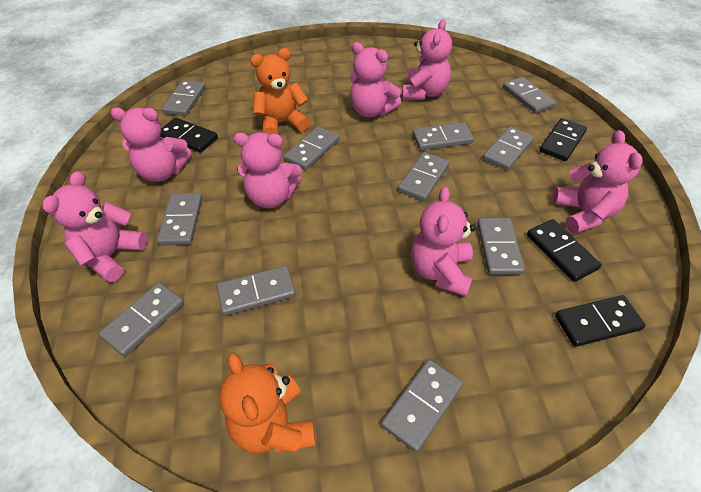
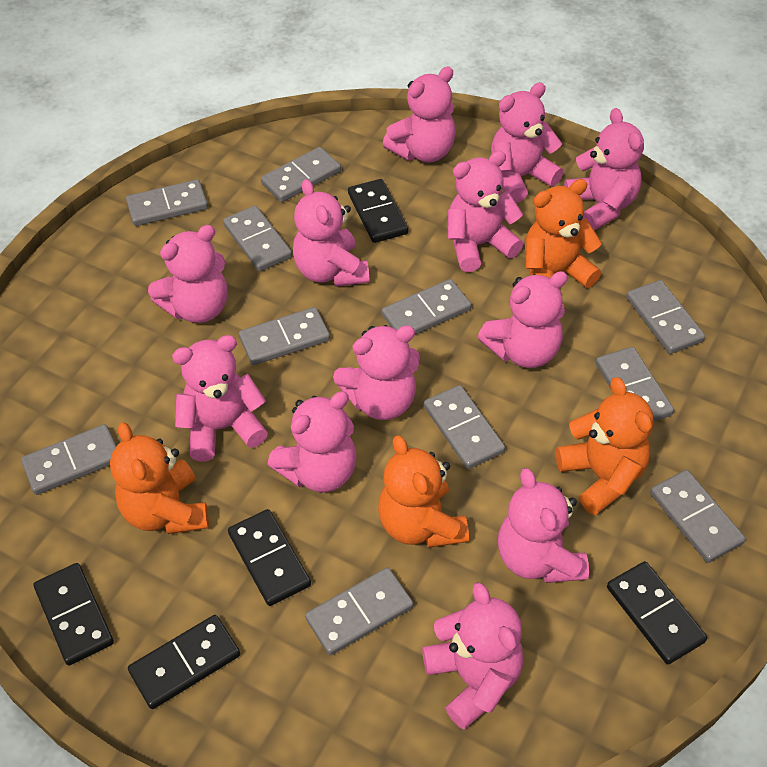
black domino: 4 -> 5
orange teddy bear: 2 -> 4
pink teddy bear: 7 -> 12

